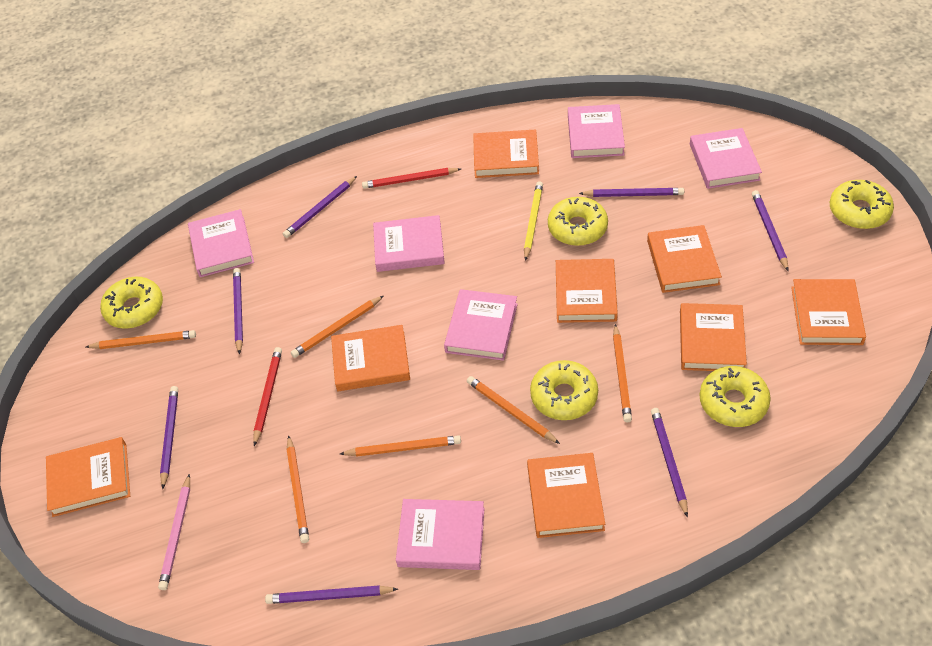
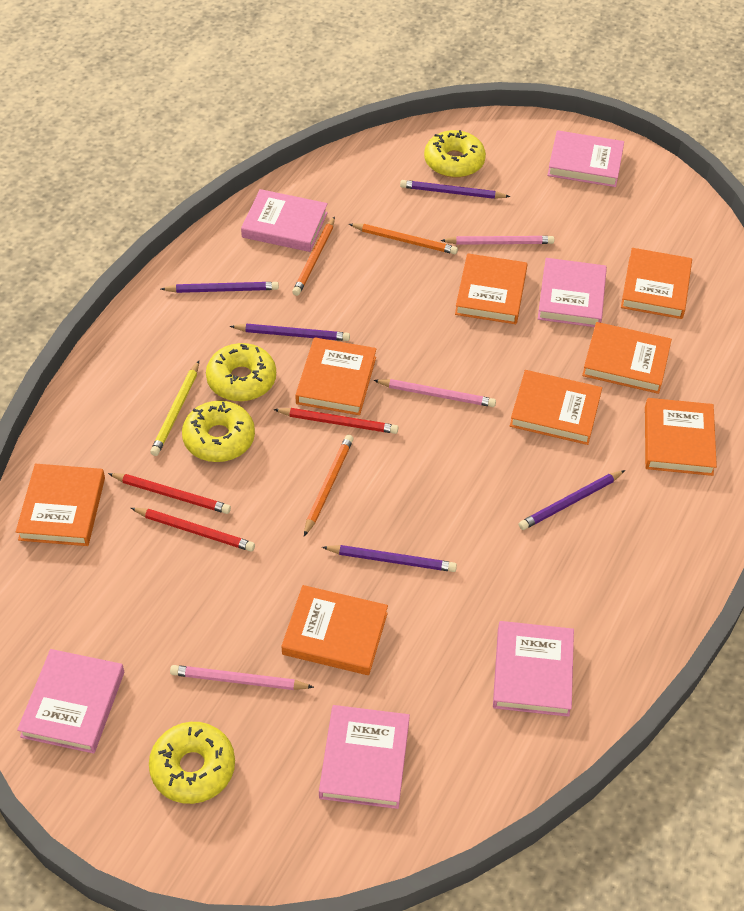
orange pencil: 6 -> 3
pink pencil: 1 -> 3
purple pencil: 7 -> 5
red pencil: 2 -> 3
yellow donut: 5 -> 4

